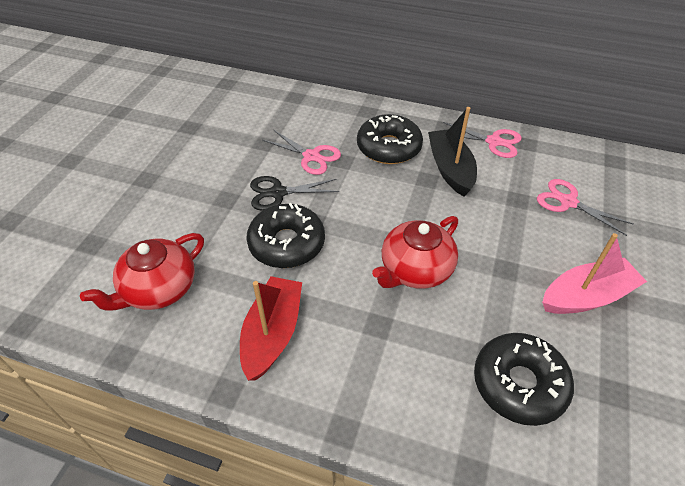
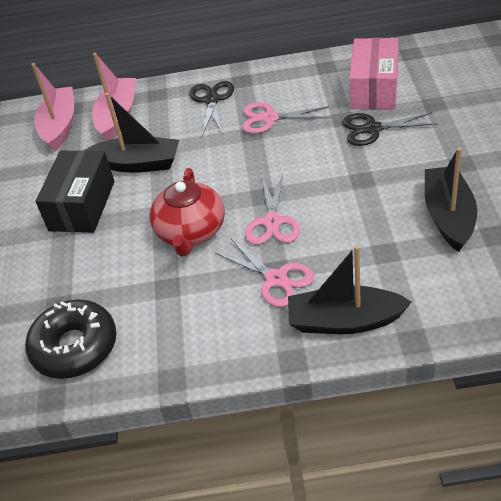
black boat: 1 -> 3
black box: 0 -> 1
black donut: 3 -> 1
black scissors: 1 -> 2
pink boat: 1 -> 2
pink box: 0 -> 1
red boat: 1 -> 0
red teapot: 2 -> 1

